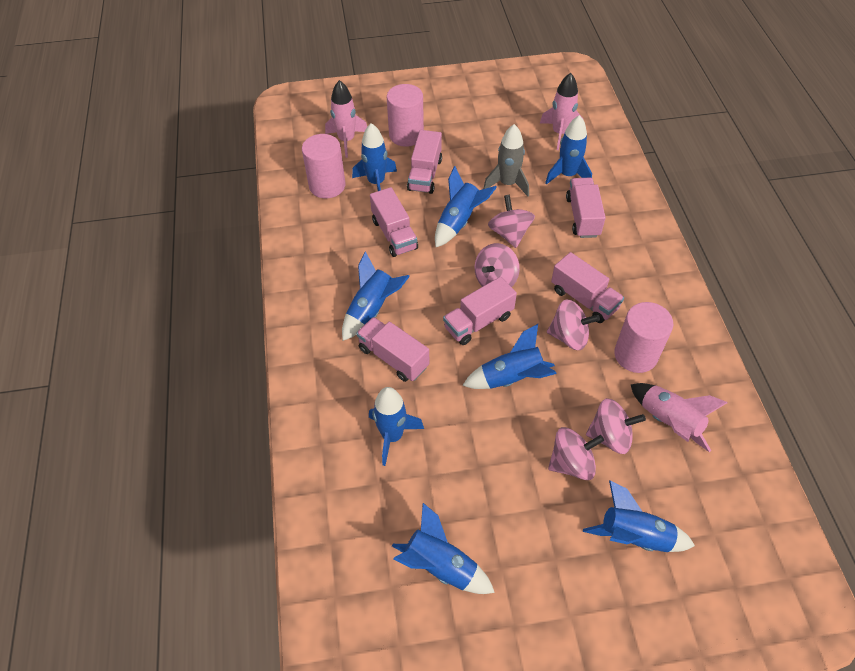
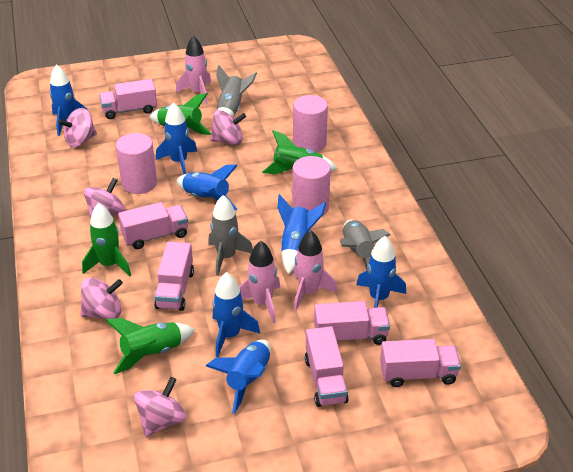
blue rocket: 8 -> 7
green rocket: 0 -> 4
grey rocket: 1 -> 3

